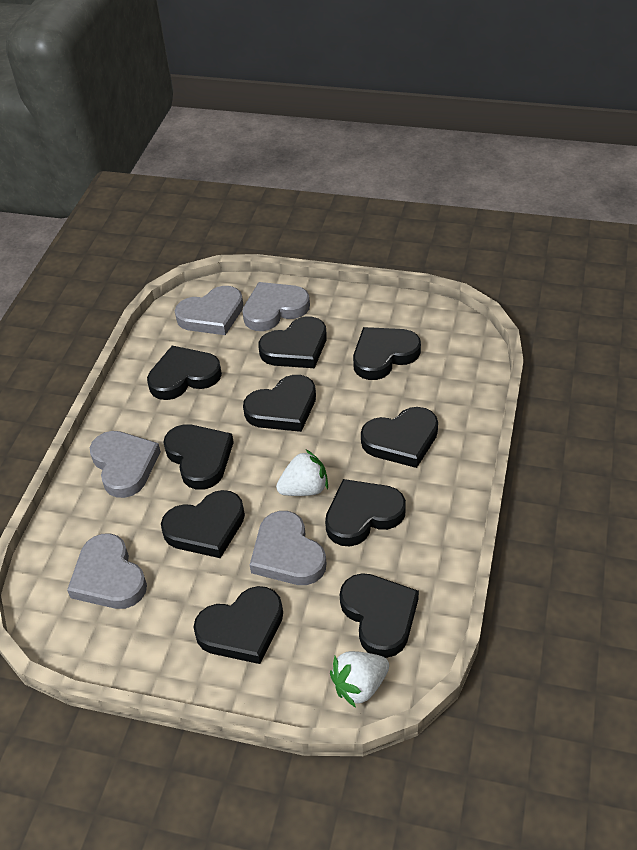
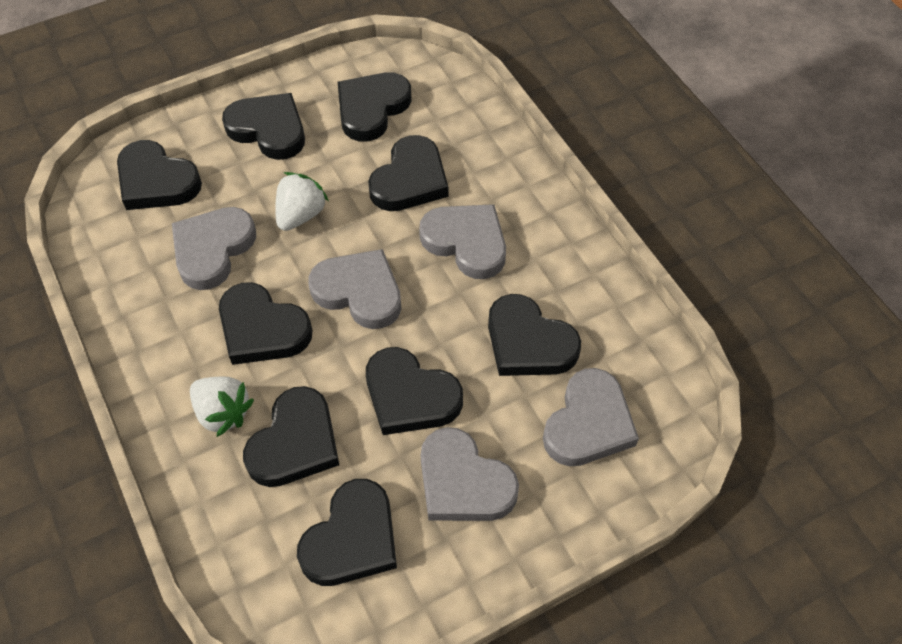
black heart: 10 -> 9

